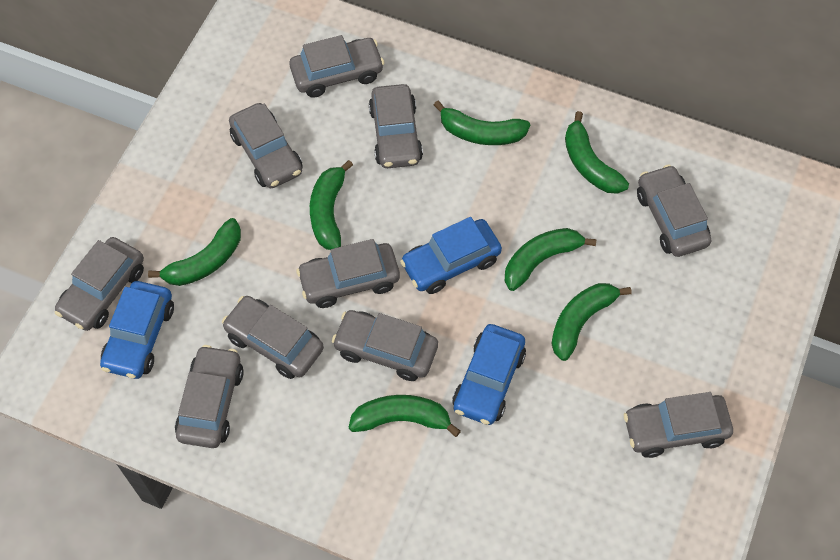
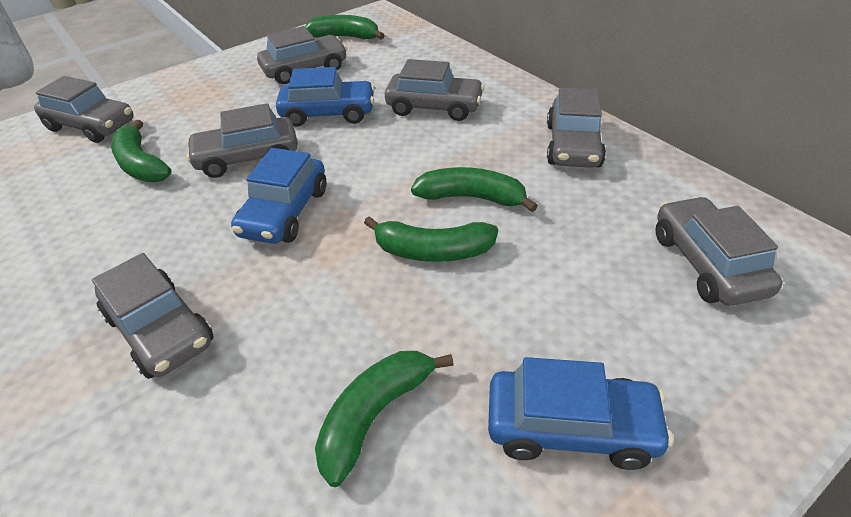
green banana: 7 -> 5
grey car: 10 -> 7

